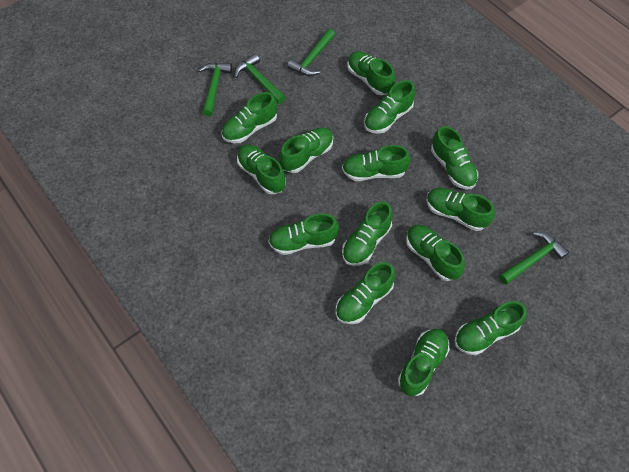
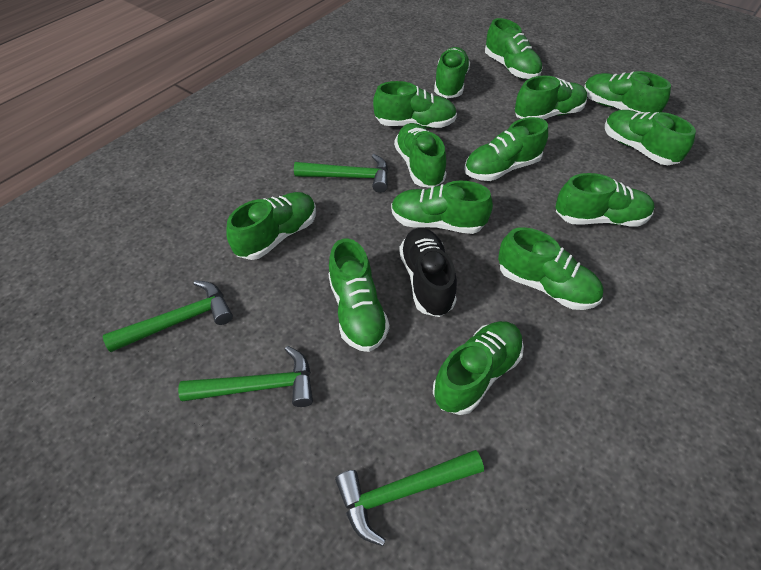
black shoe: 0 -> 1

